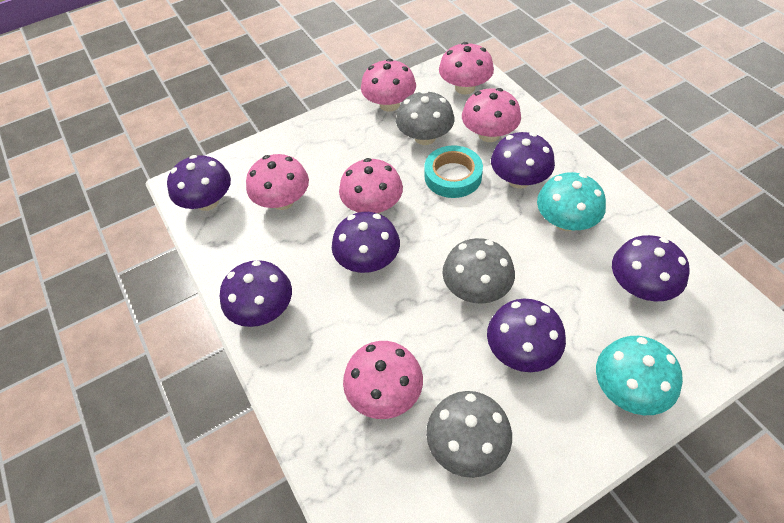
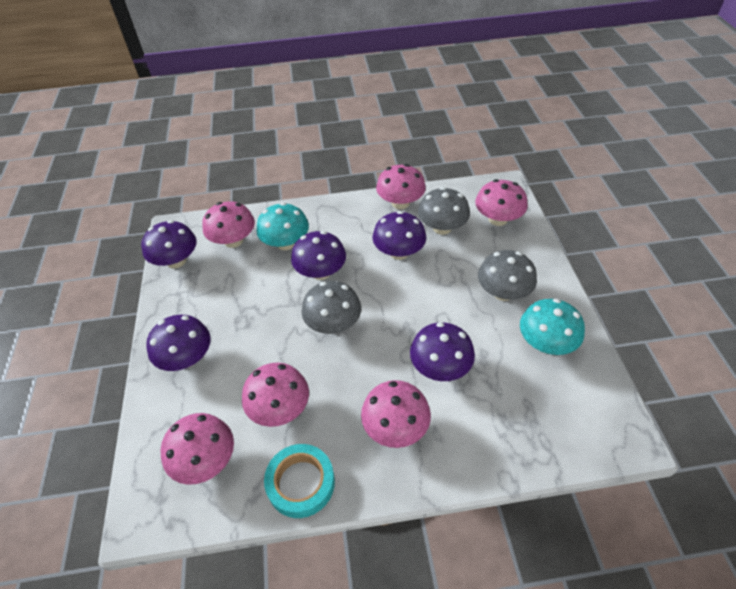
purple mushroom: 6 -> 5

